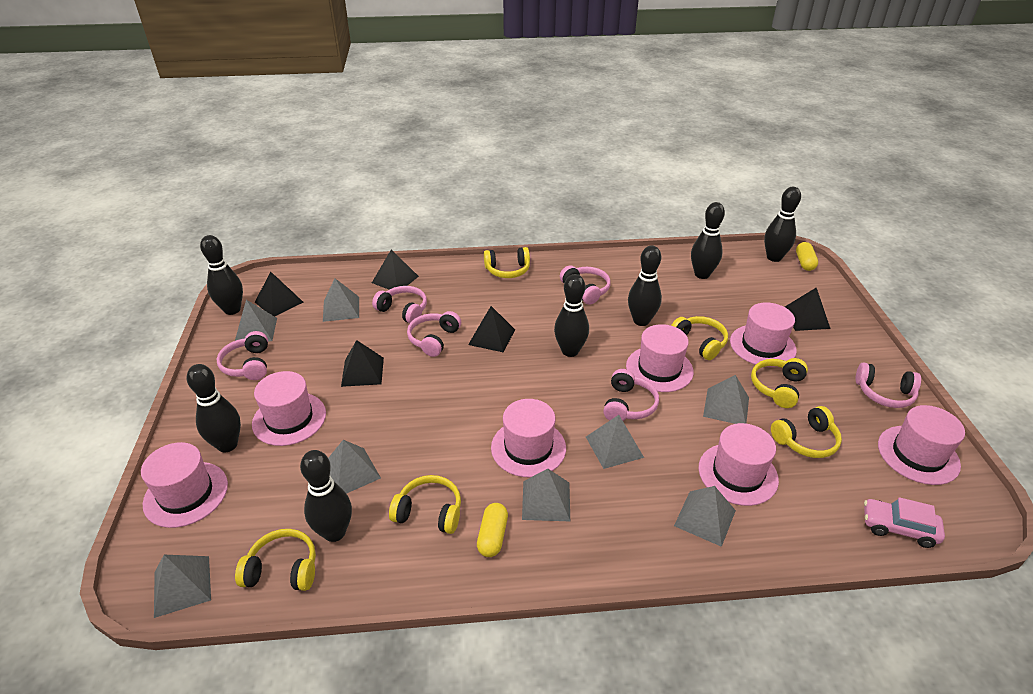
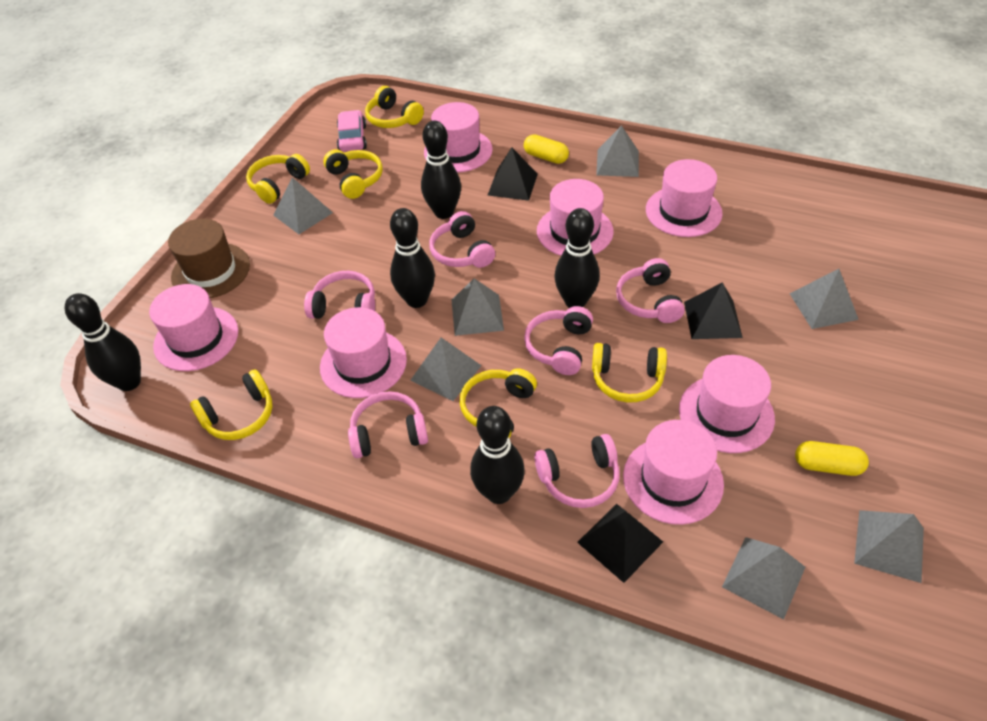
black bowling pin: 7 -> 5
black pyramid: 5 -> 3
brown hat: 0 -> 1
grey pyramid: 8 -> 7

